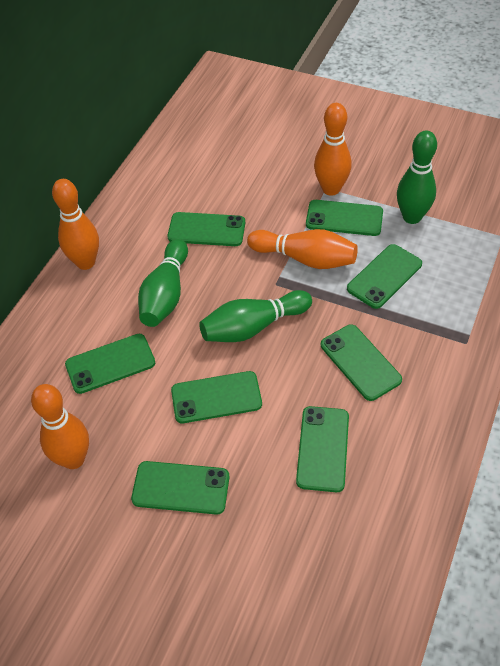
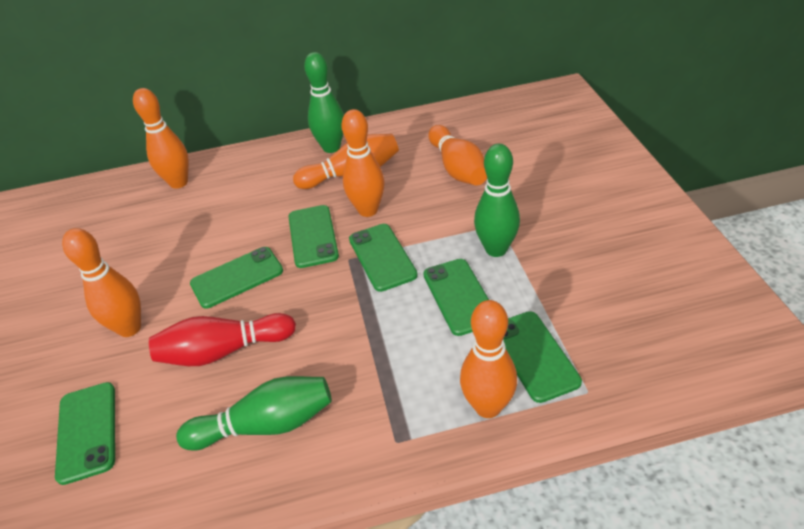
green phone: 8 -> 6
orange bowling pin: 4 -> 6
red bowling pin: 0 -> 1

